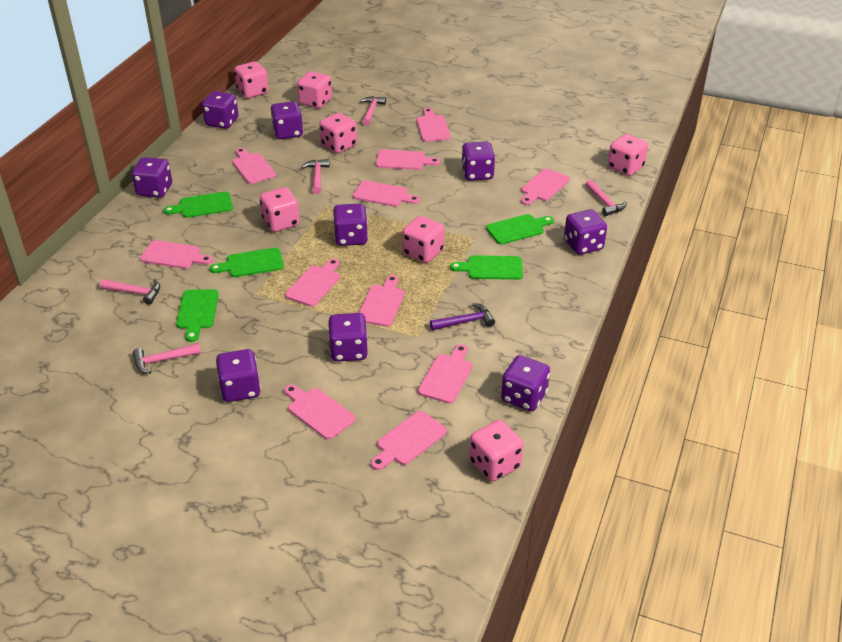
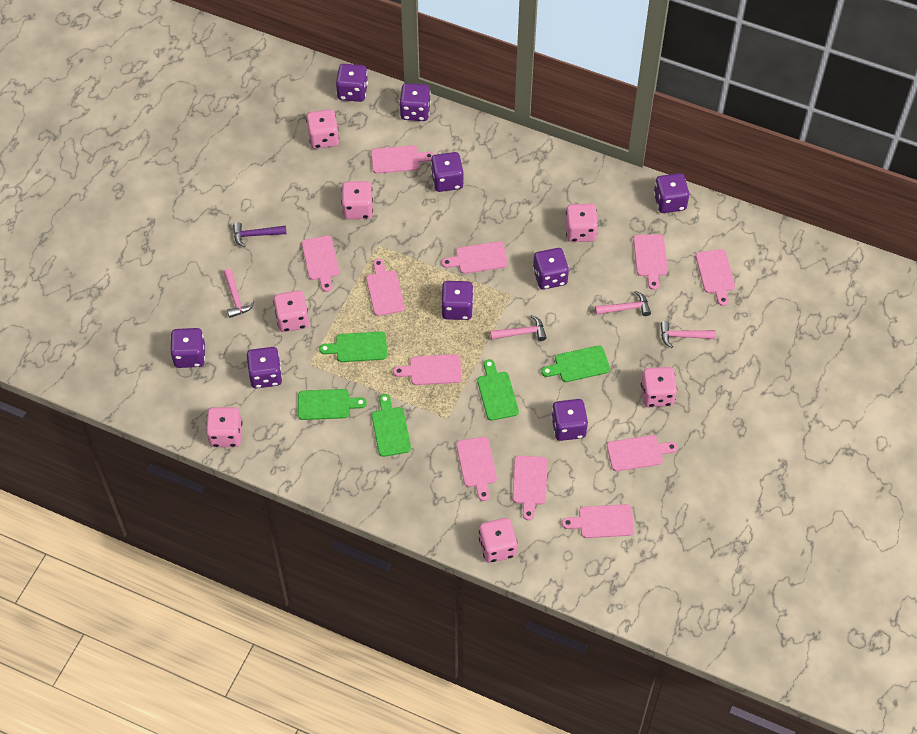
pink hammer: 5 -> 4

